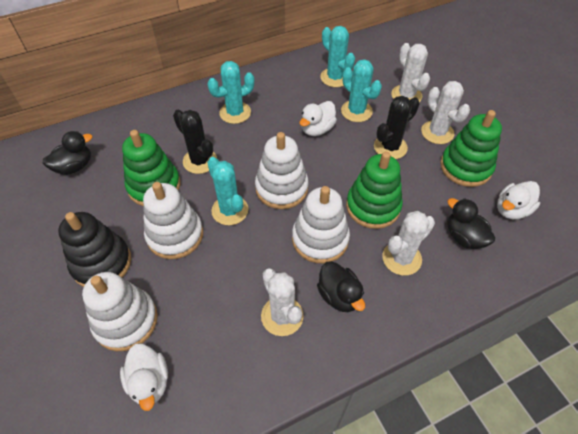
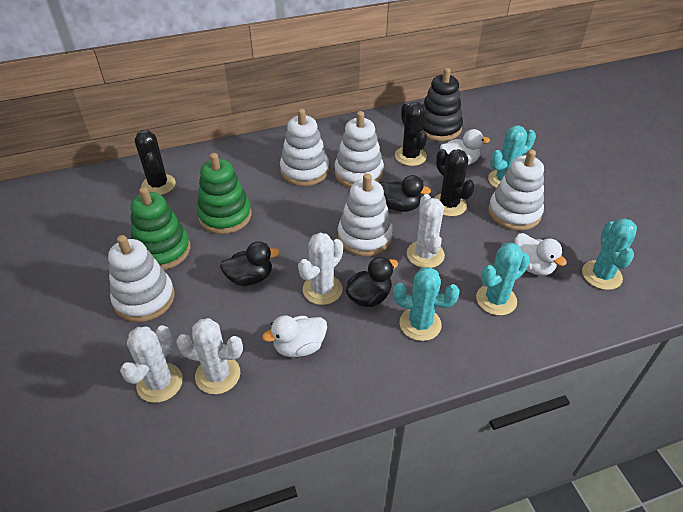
black cactus: 2 -> 3
green stacking toy: 3 -> 2
white stacking toy: 4 -> 5

